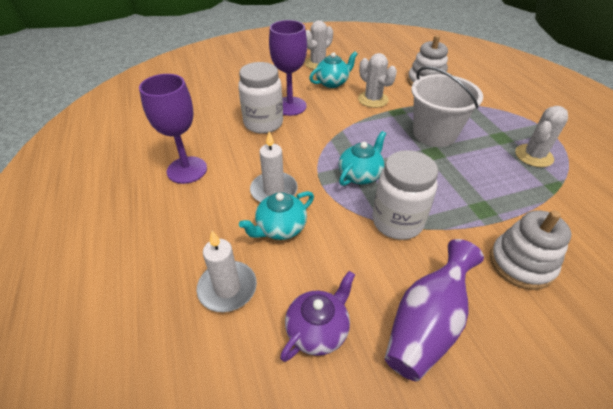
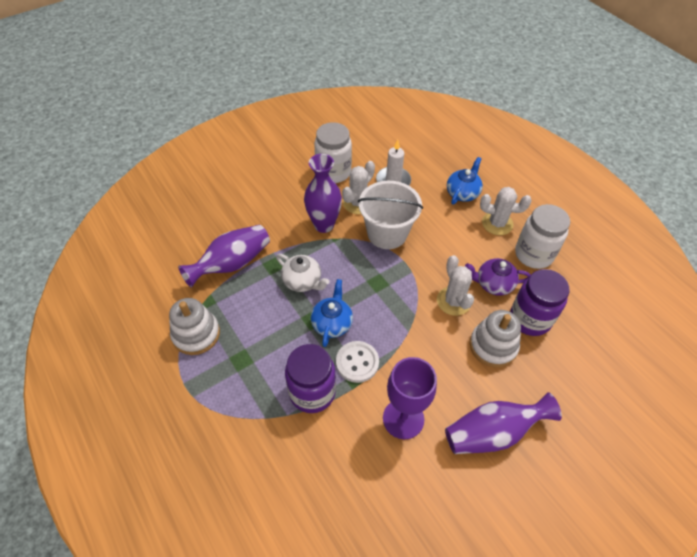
blue teapot: 0 -> 2
purple goblet: 2 -> 1
purple jar: 0 -> 2
purple vase: 1 -> 3
turquoise teapot: 3 -> 0
white button: 0 -> 1
white candle: 2 -> 1
white teapot: 0 -> 1

